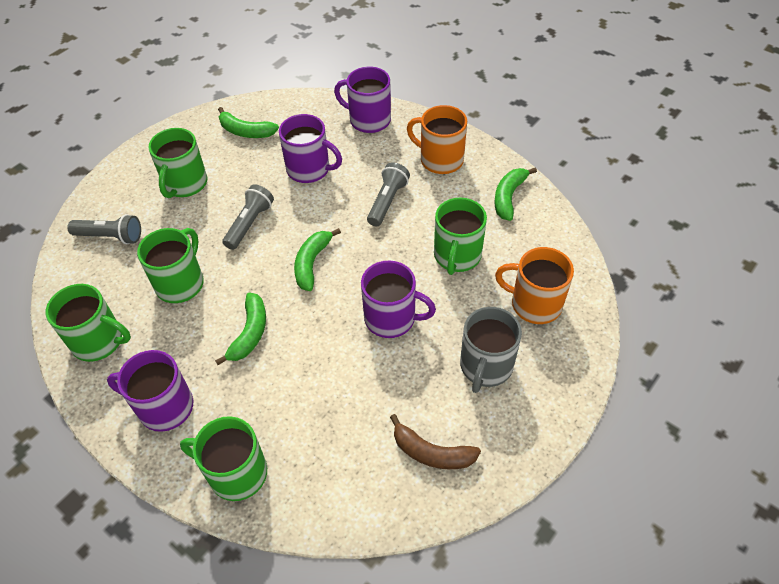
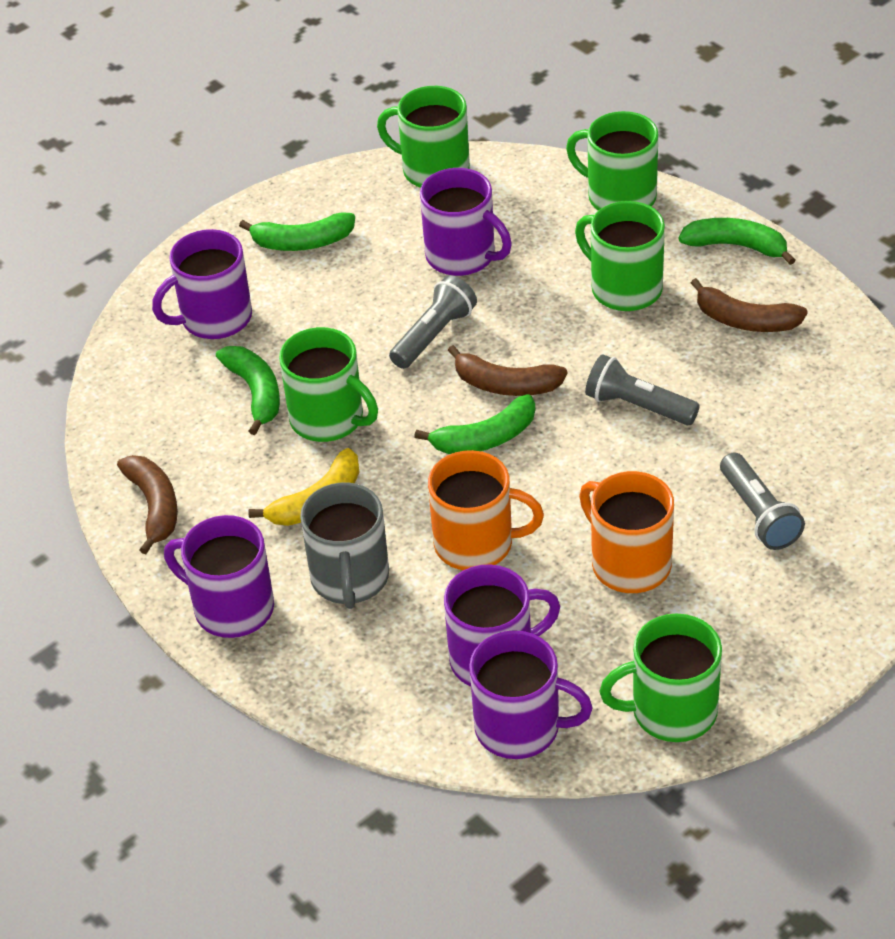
brown banana: 1 -> 3
purple mug: 4 -> 5
yellow banana: 0 -> 1

